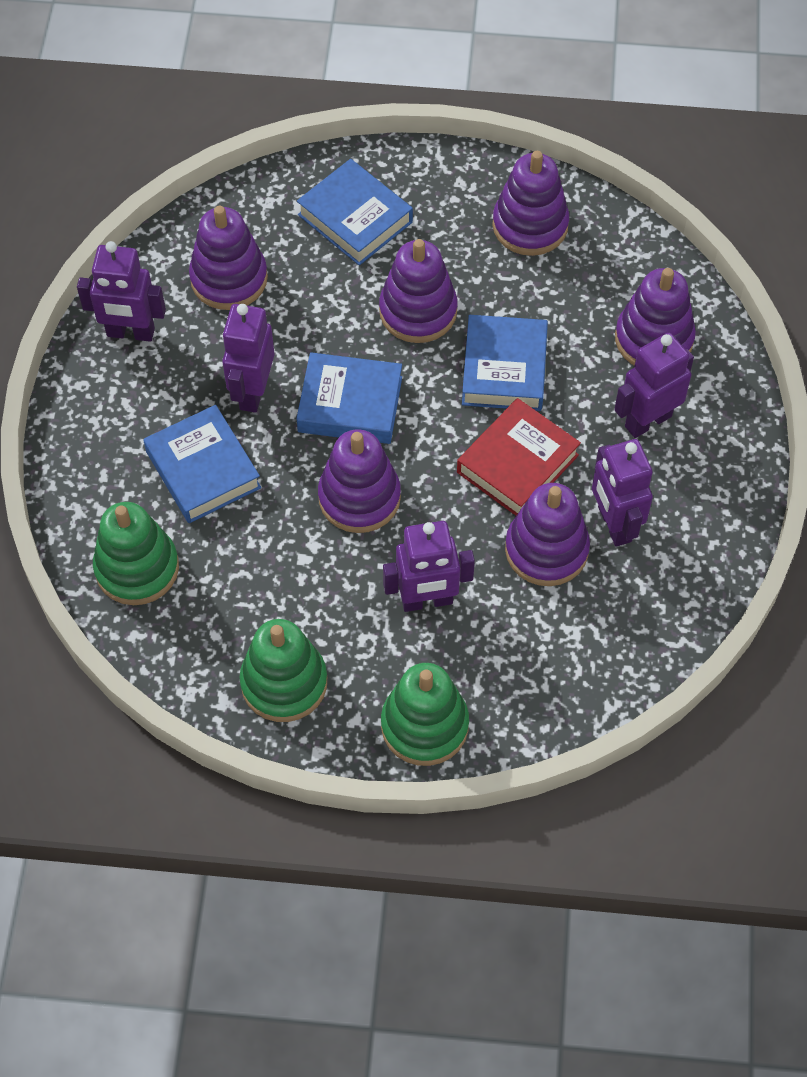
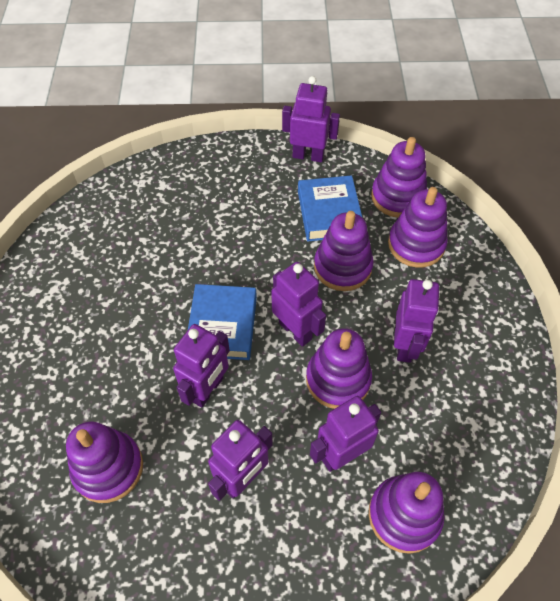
blue book: 4 -> 2
green stacking toy: 3 -> 0
purple robot: 5 -> 6
red book: 1 -> 0

